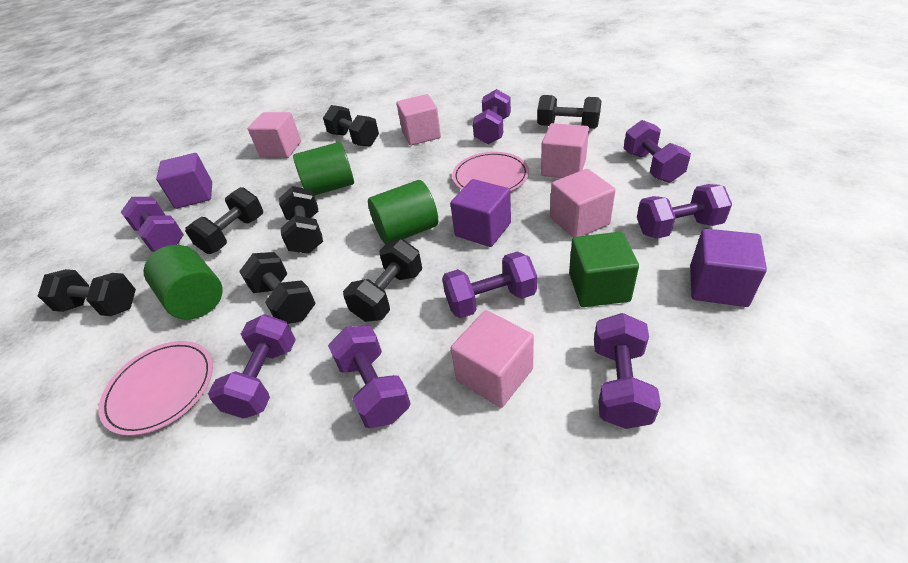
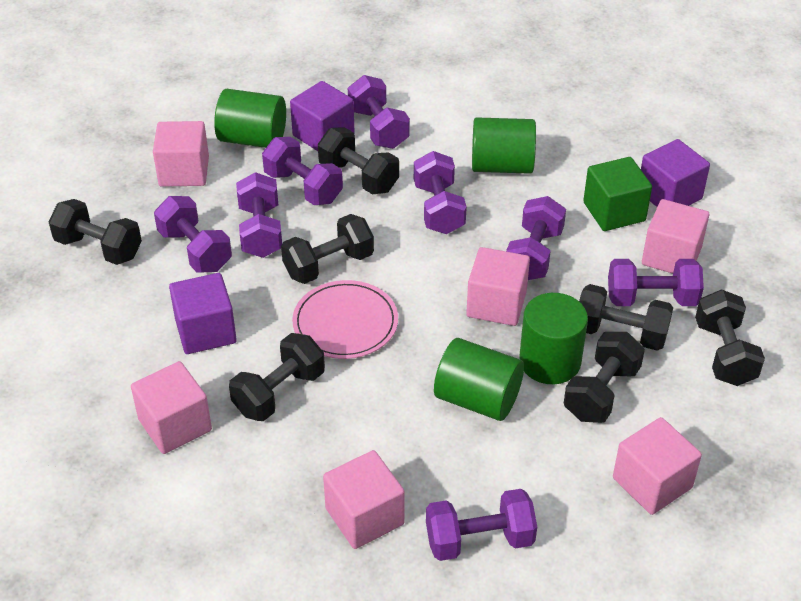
green cylinder: 3 -> 4
pink cube: 5 -> 6
pink plate: 2 -> 1

